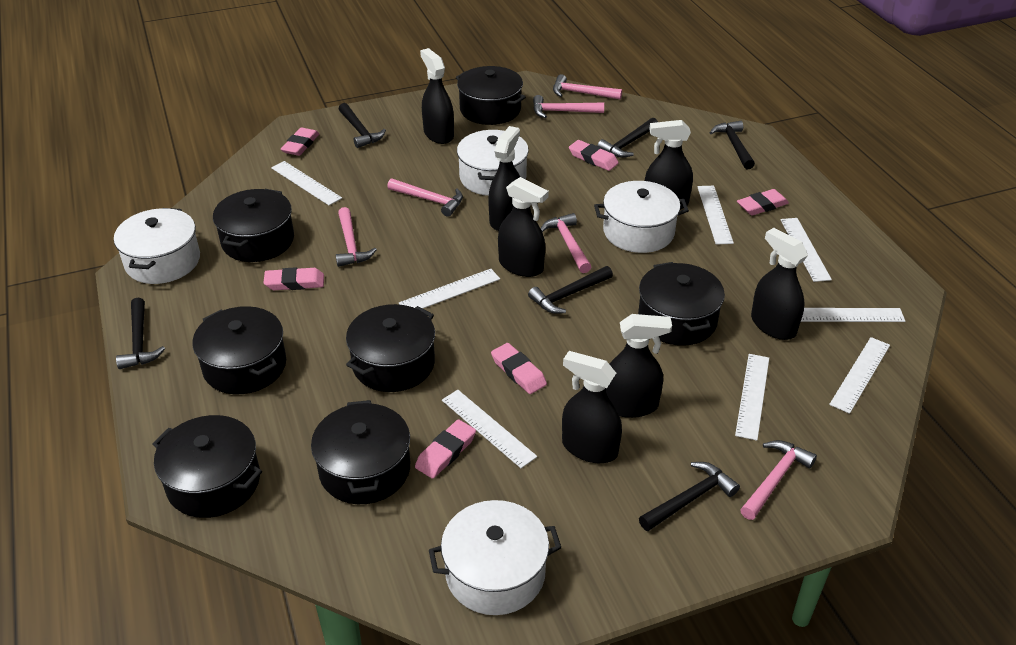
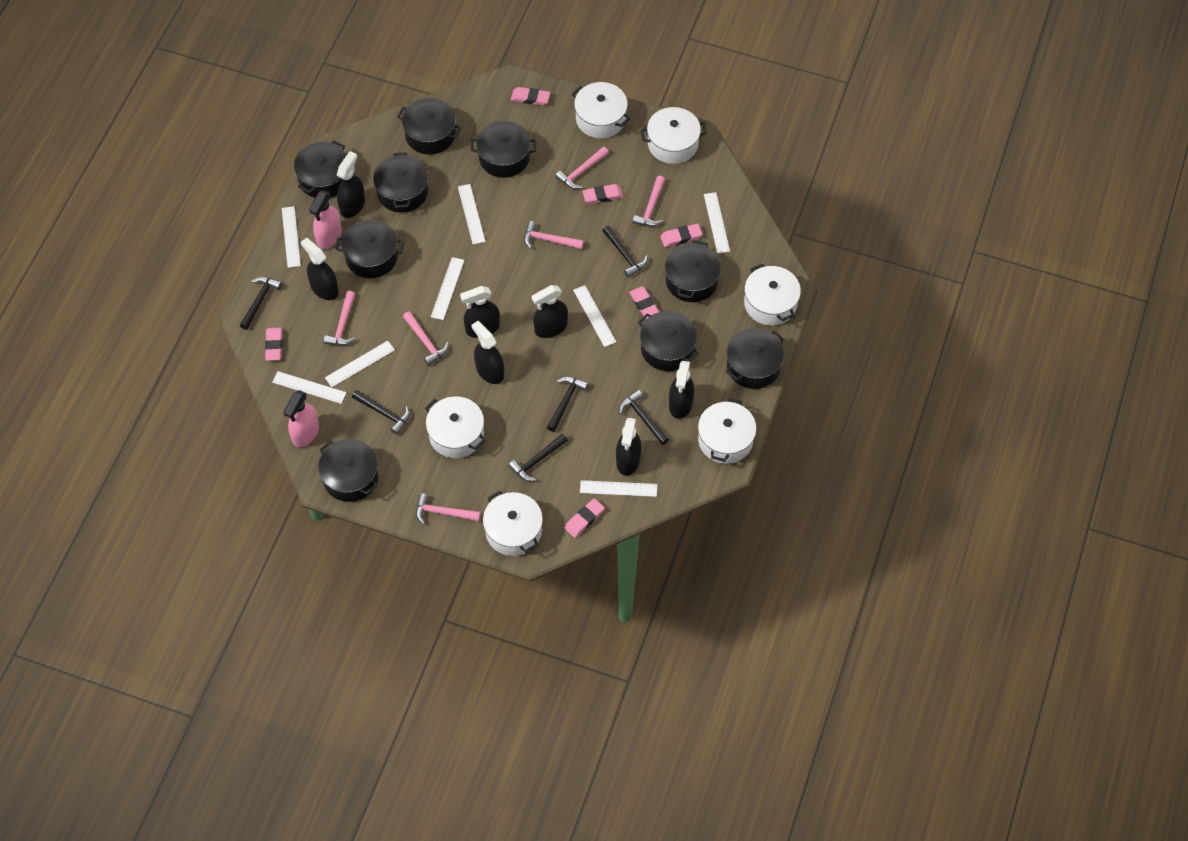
black pot: 7 -> 9
pink spray bottle: 0 -> 2
white pot: 4 -> 6

